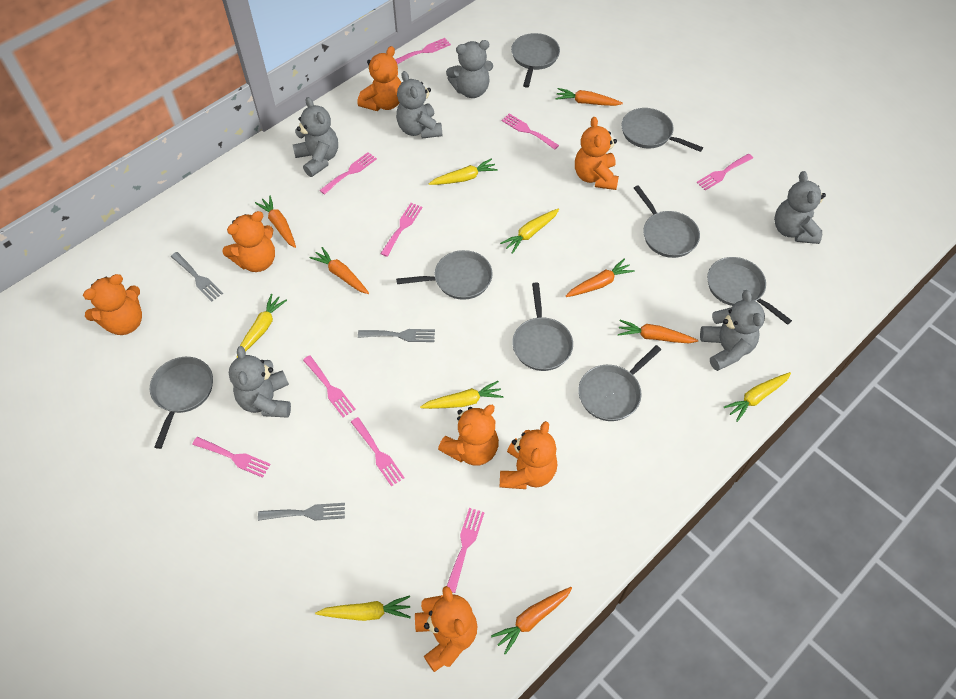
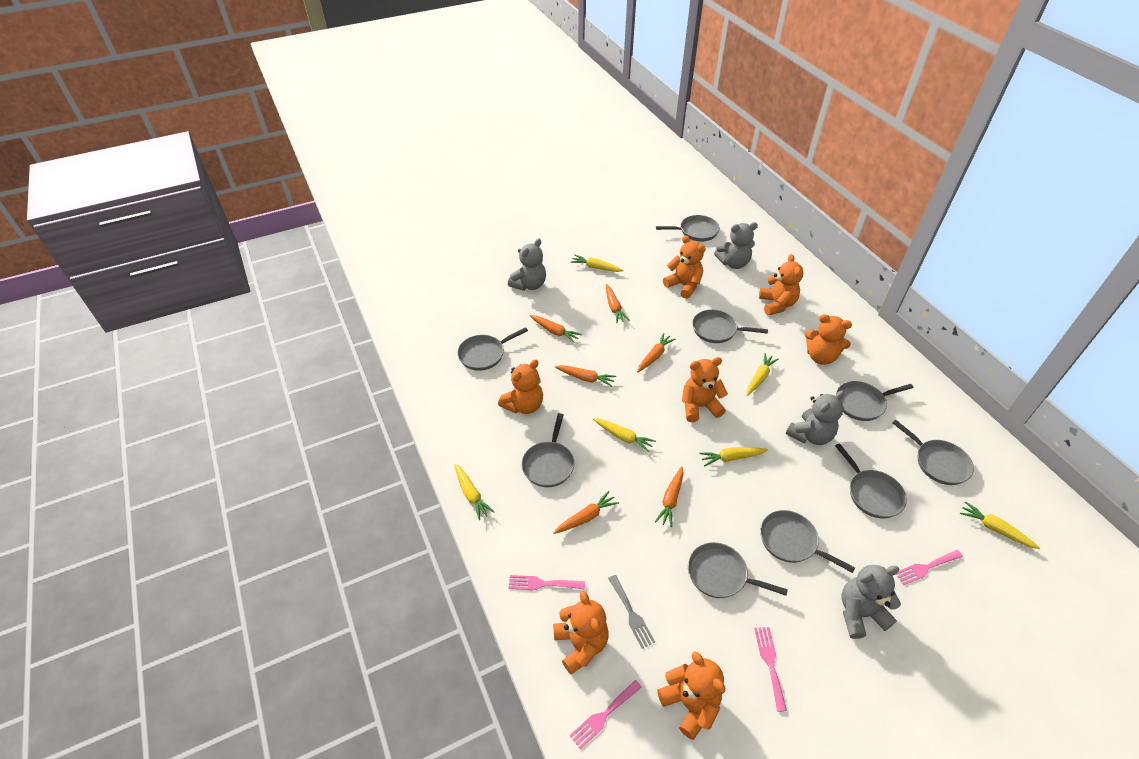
grey fork: 3 -> 1
grey pan: 8 -> 9
grey teddy bear: 6 -> 4
pink fork: 9 -> 4

